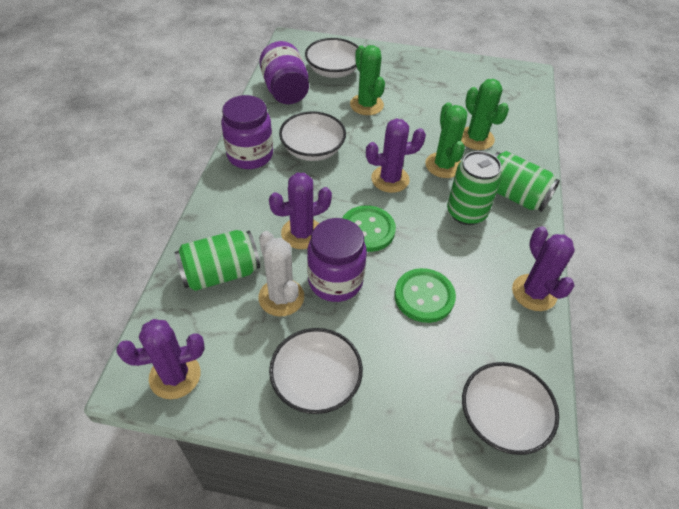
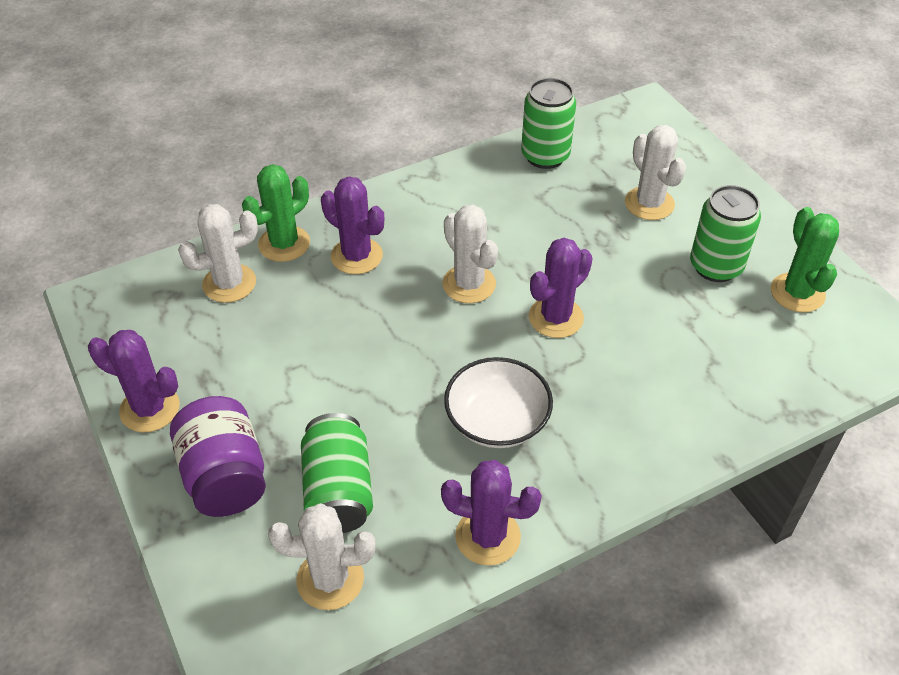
green button: 2 -> 0
green cactus: 3 -> 2
purple jar: 3 -> 1
white bowl: 4 -> 1
white cactus: 1 -> 4

